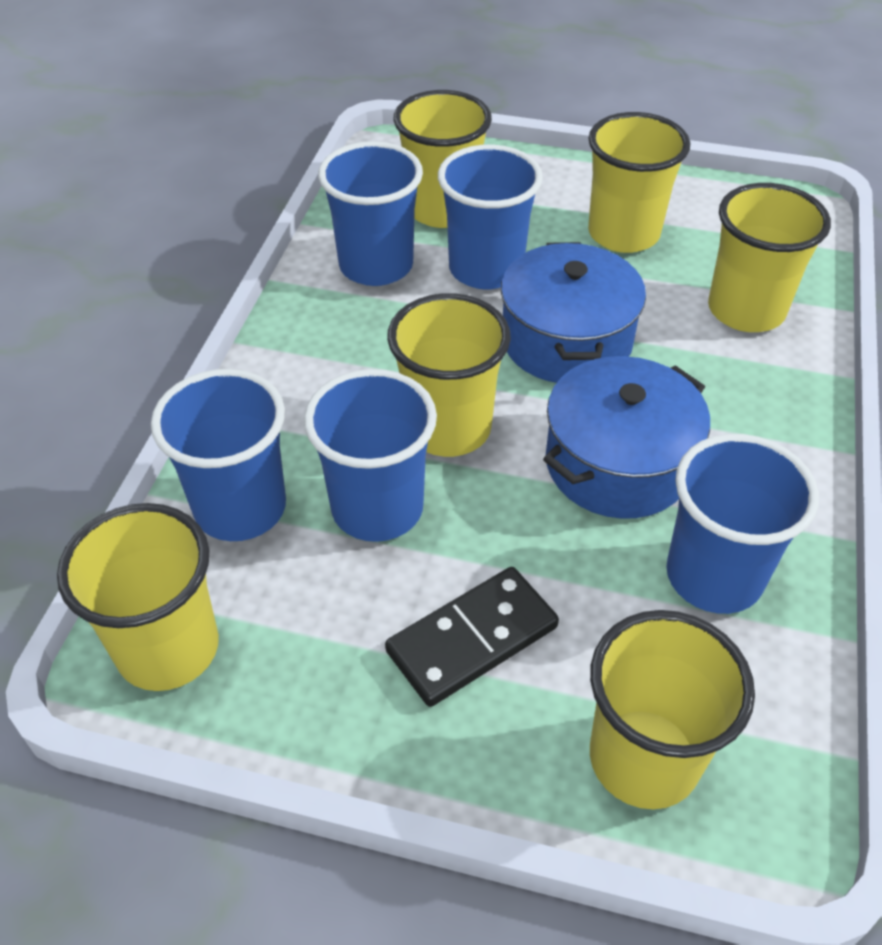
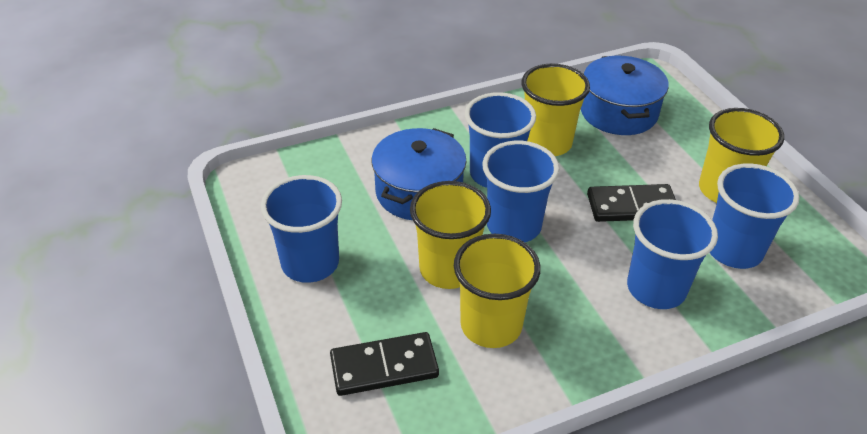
black domino: 1 -> 2
yellow cup: 6 -> 4

